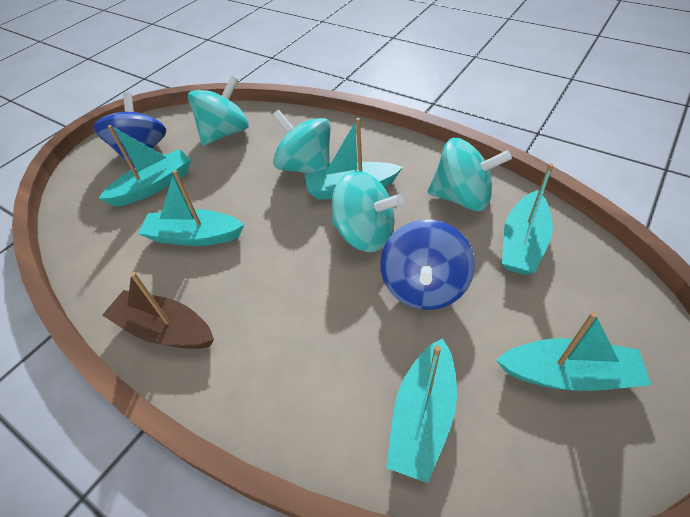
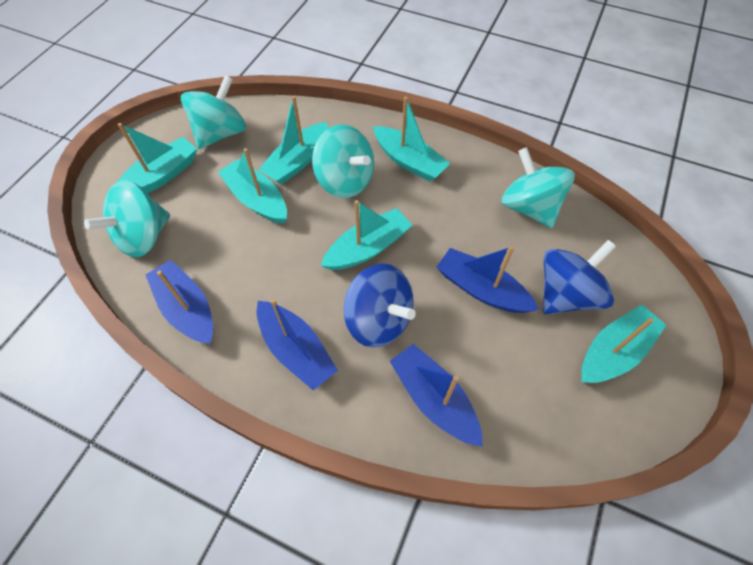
blue boat: 0 -> 4
brown boat: 1 -> 0

